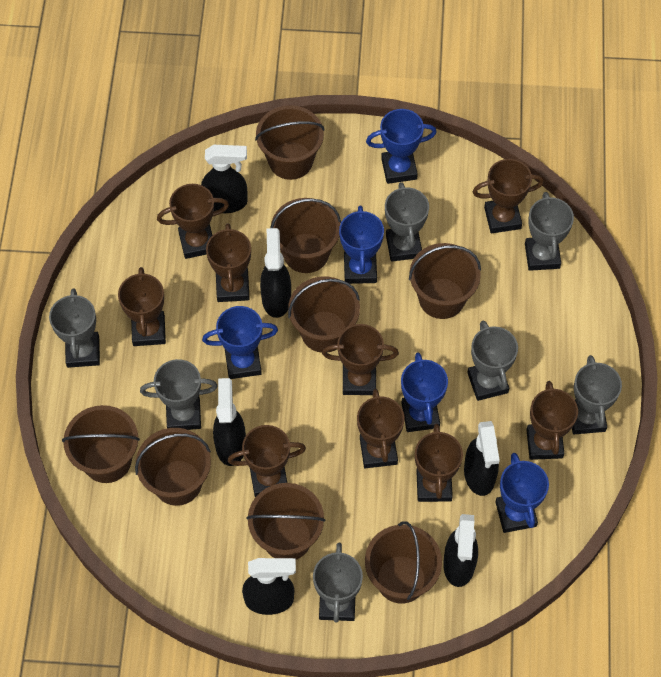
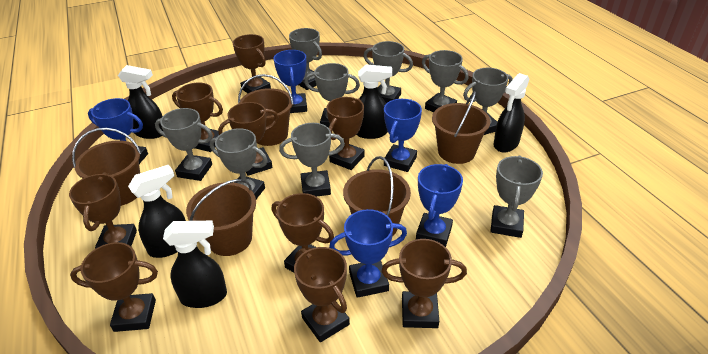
black spray bottle: 6 -> 5
brown bucket: 8 -> 5
grey trophy: 7 -> 9

